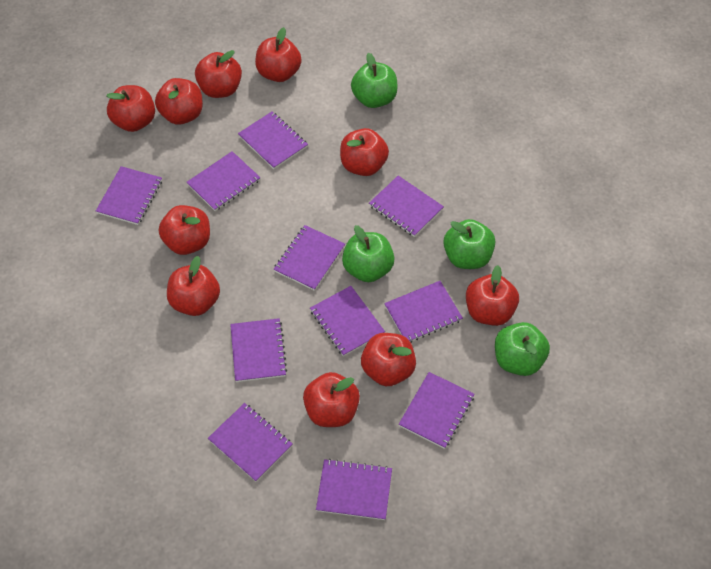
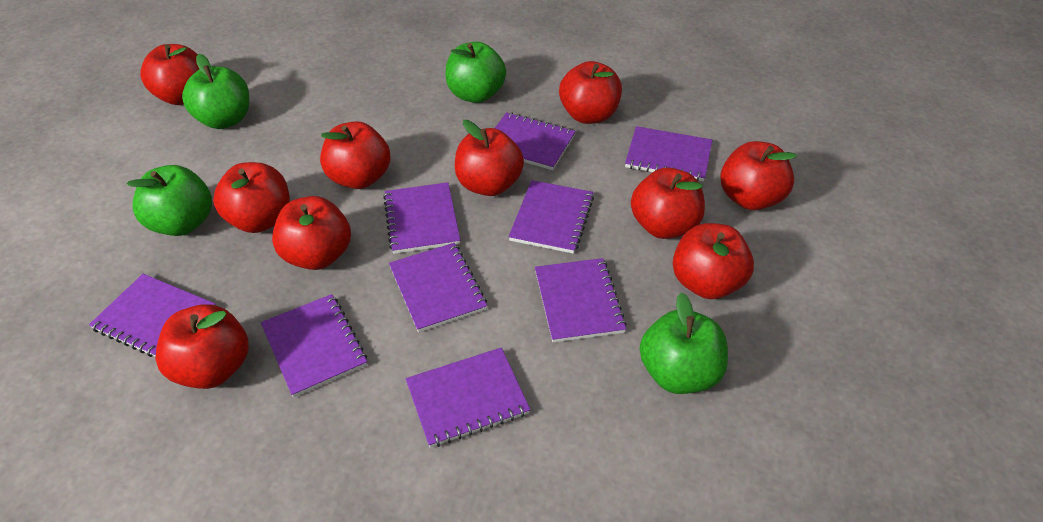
purple notebook: 11 -> 9

